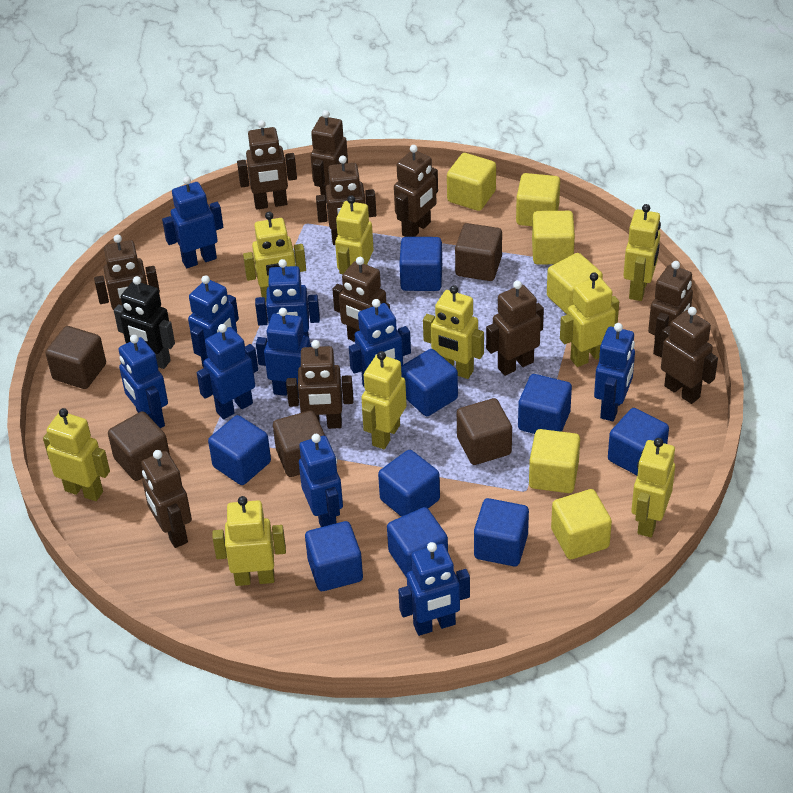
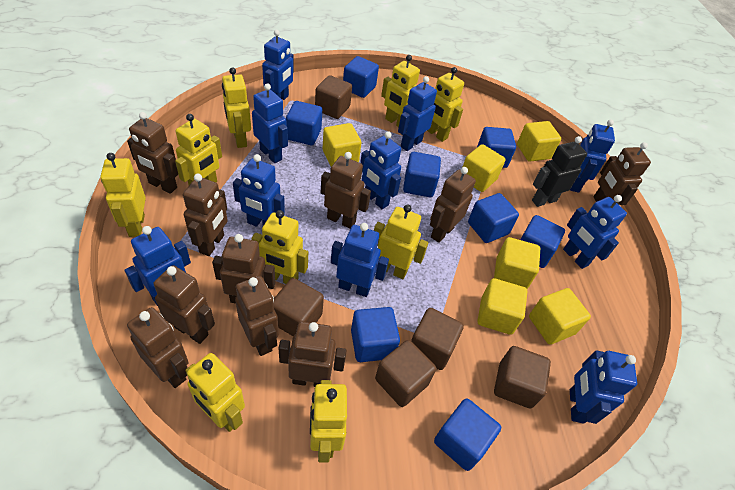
blue cube: 9 -> 8
brown robot: 11 -> 10

